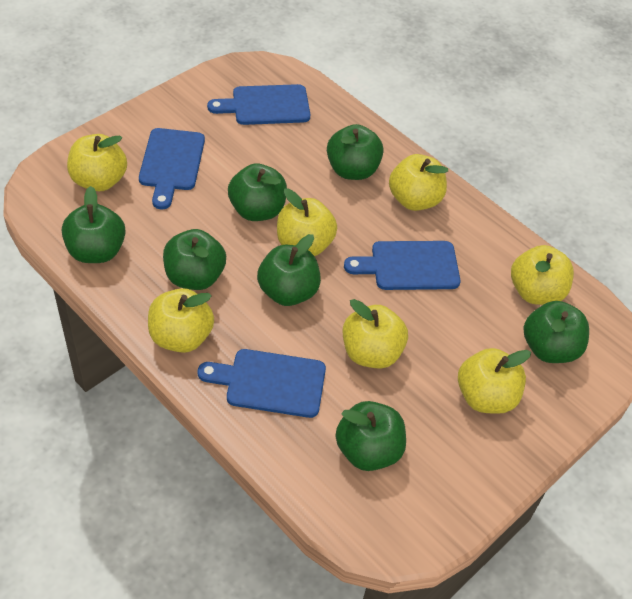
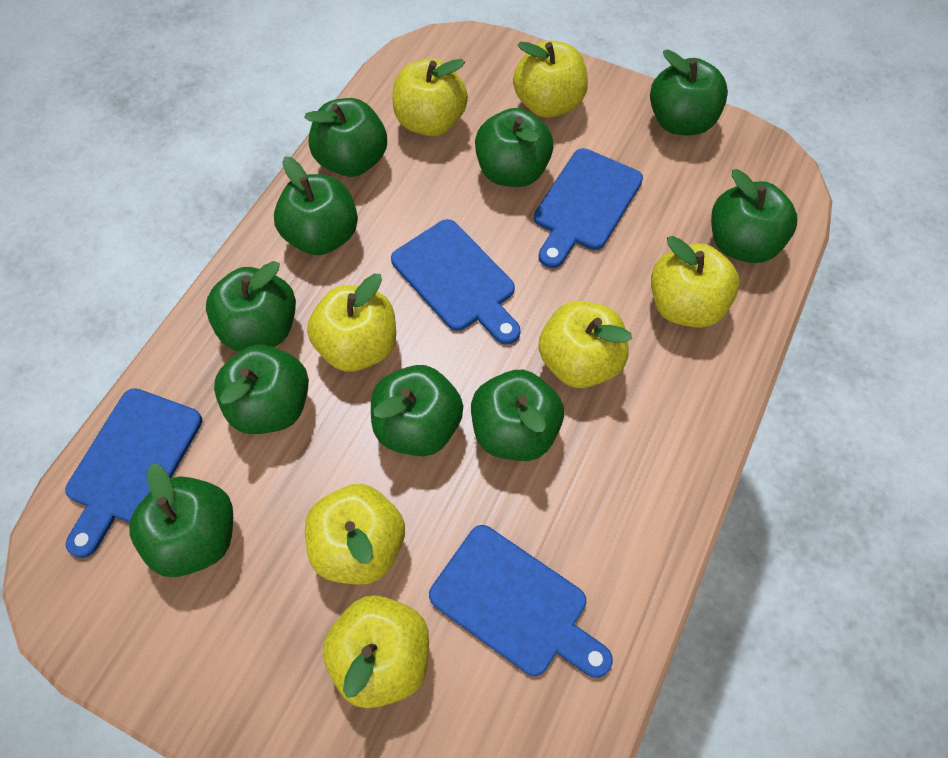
green apple: 7 -> 10

